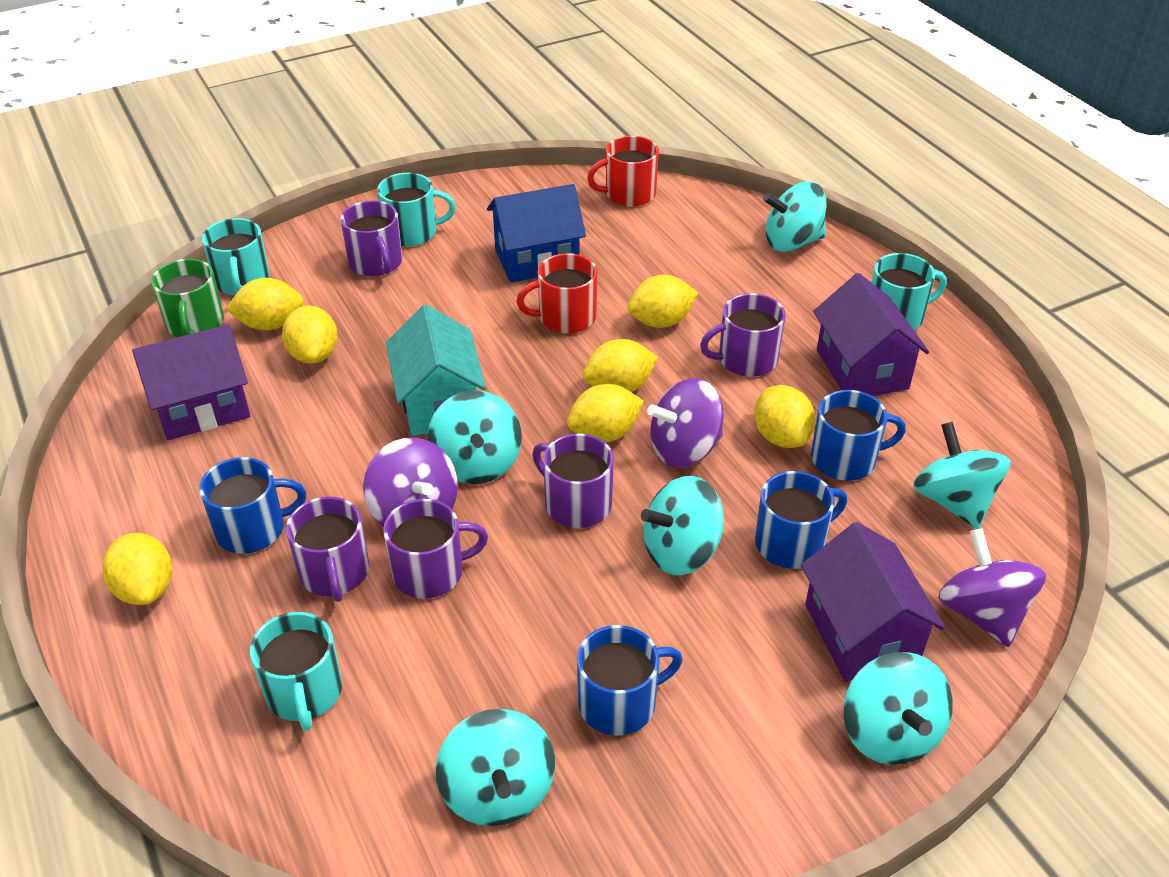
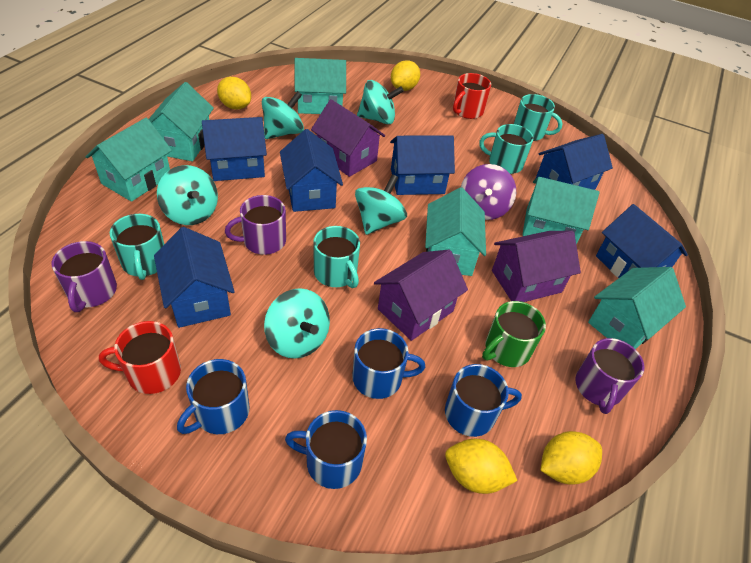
blue house: 1 -> 6
purple mug: 5 -> 3
purple spinning top: 3 -> 1
turquoise house: 1 -> 6
turquoise spinning top: 6 -> 5
yellow lemon: 7 -> 4

